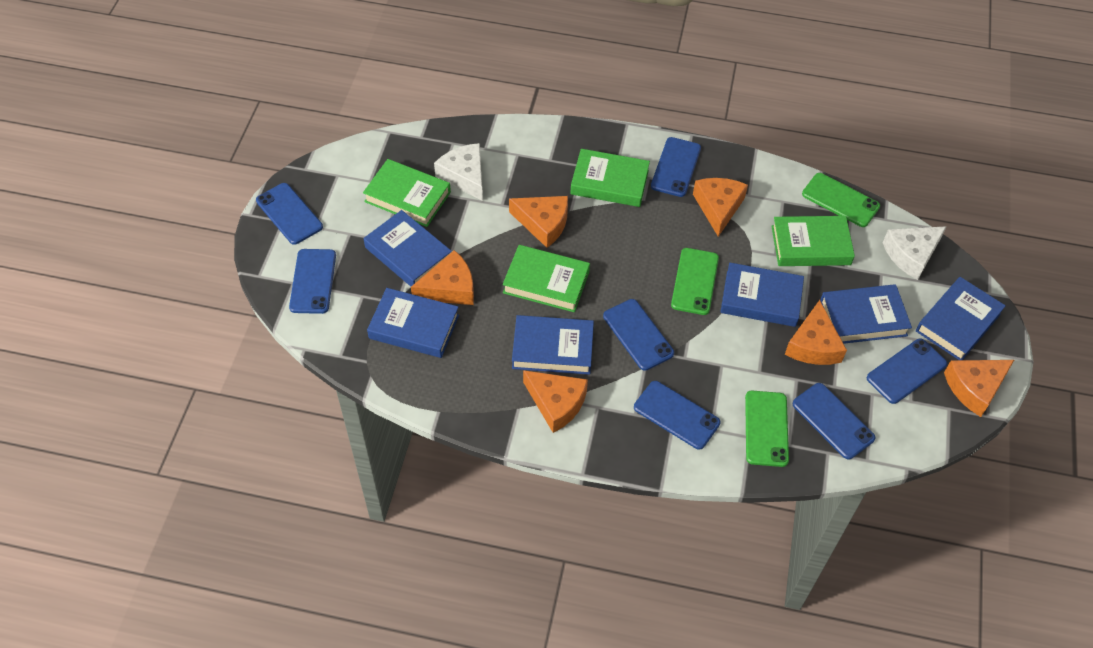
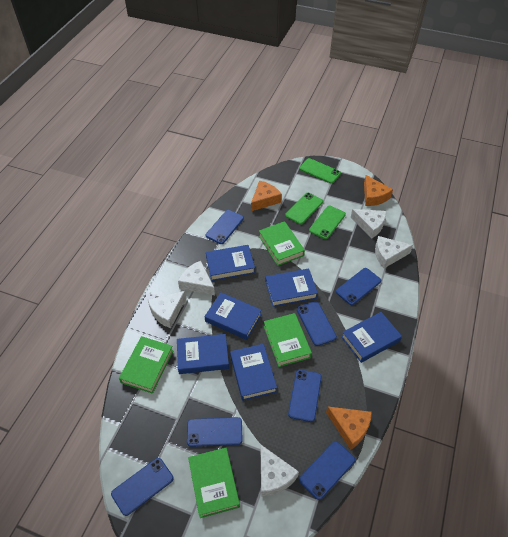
orange cheese: 6 -> 3
white cheese: 2 -> 5

